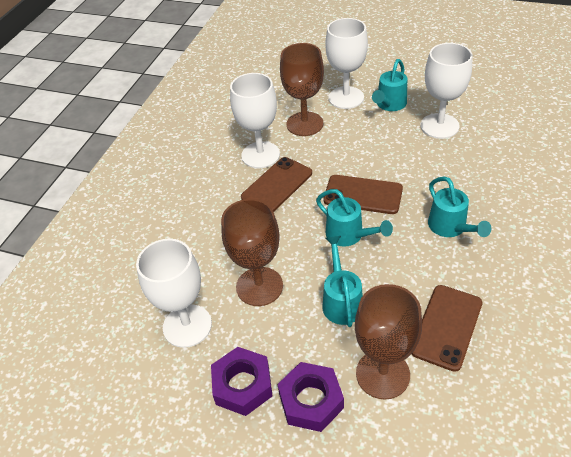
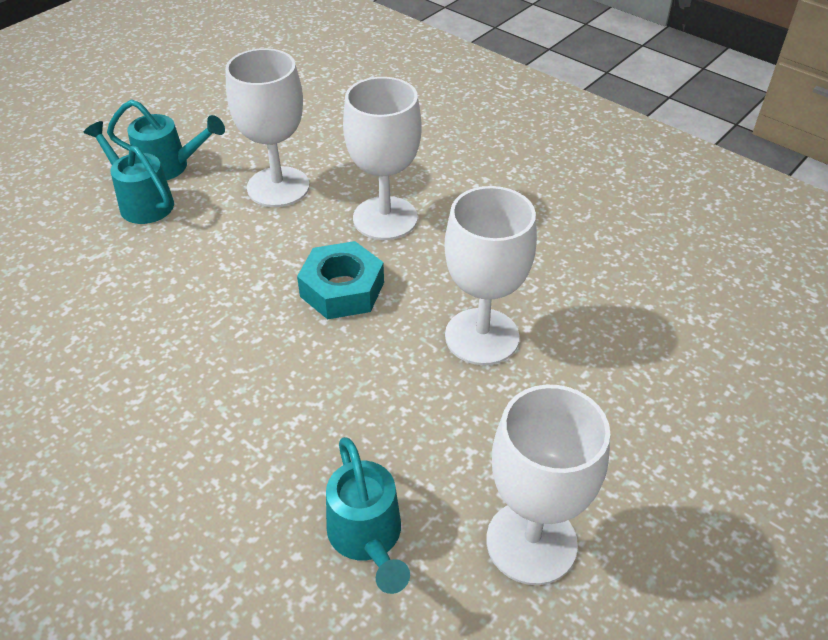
brown goblet: 3 -> 0
brown phone: 3 -> 0
purple nut: 2 -> 0
turquoise nut: 0 -> 1
turquoise watering can: 4 -> 3

